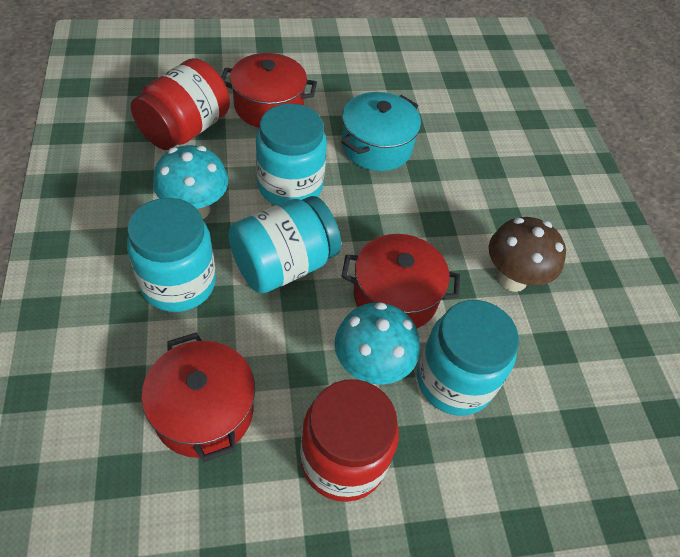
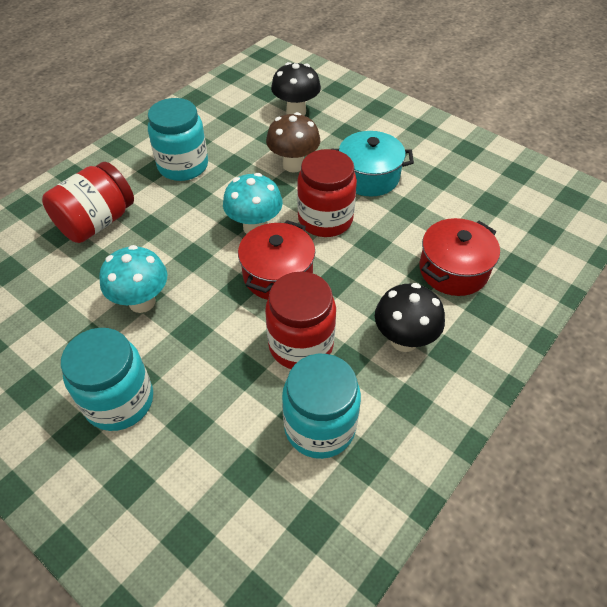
black mushroom: 0 -> 2
red jar: 2 -> 3
red pot: 3 -> 2
turquoise jar: 4 -> 3

